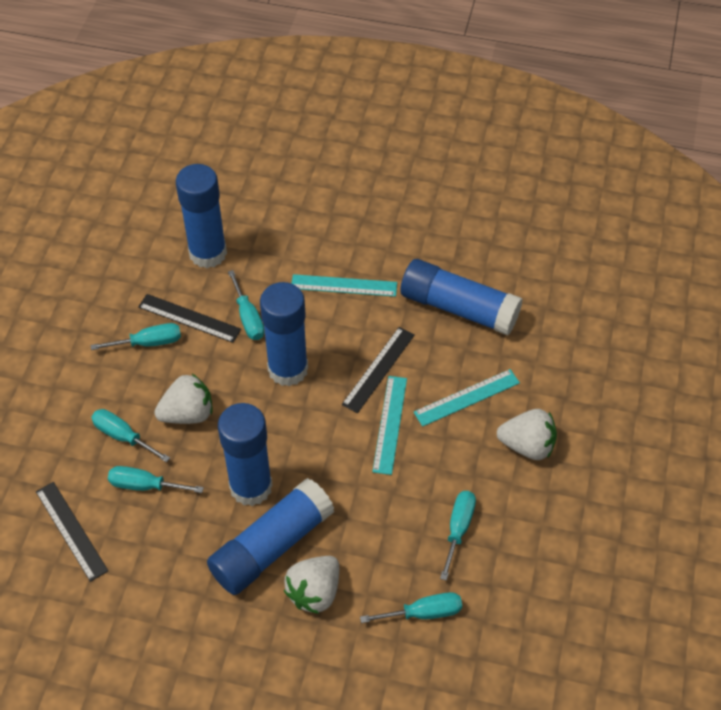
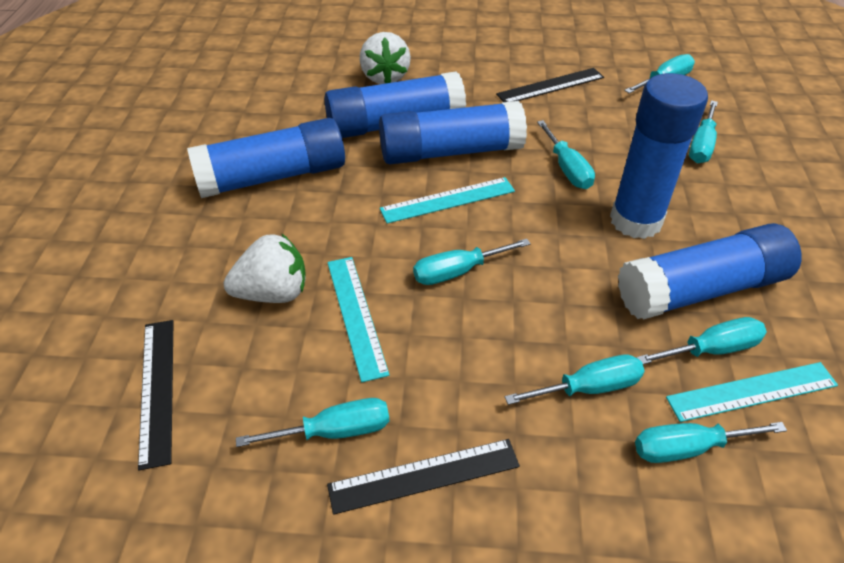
turquoise screwdriver: 6 -> 8
white strawberry: 3 -> 2

